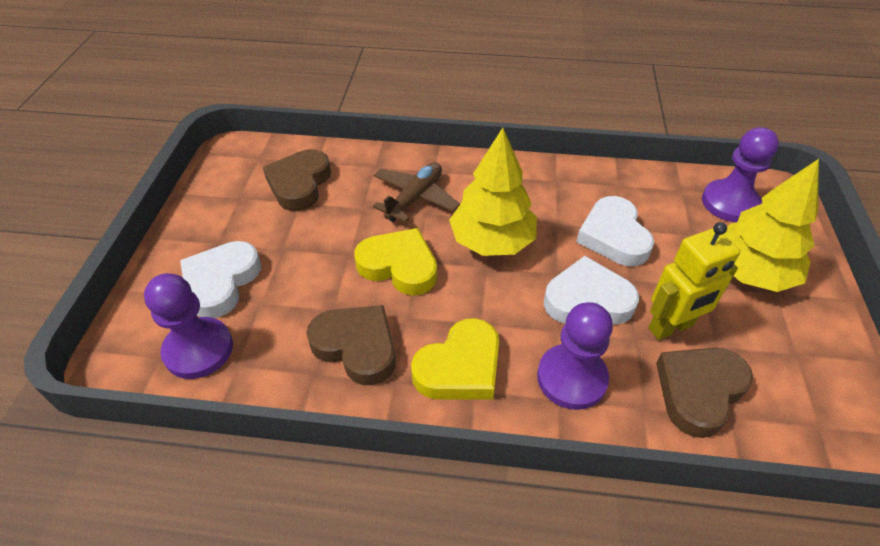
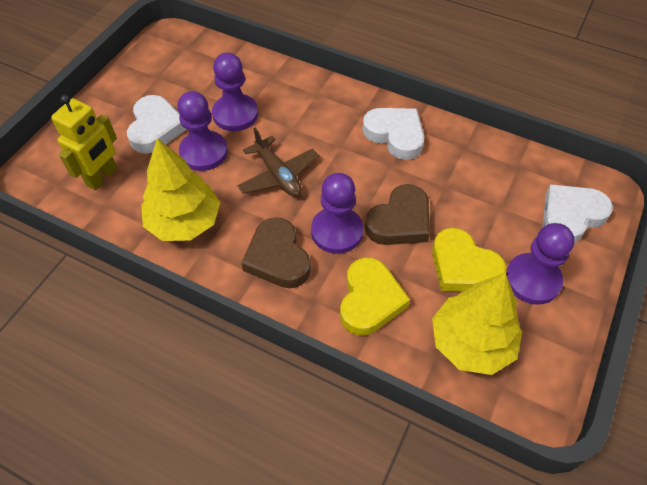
brown heart: 3 -> 2
purple pawn: 3 -> 4

